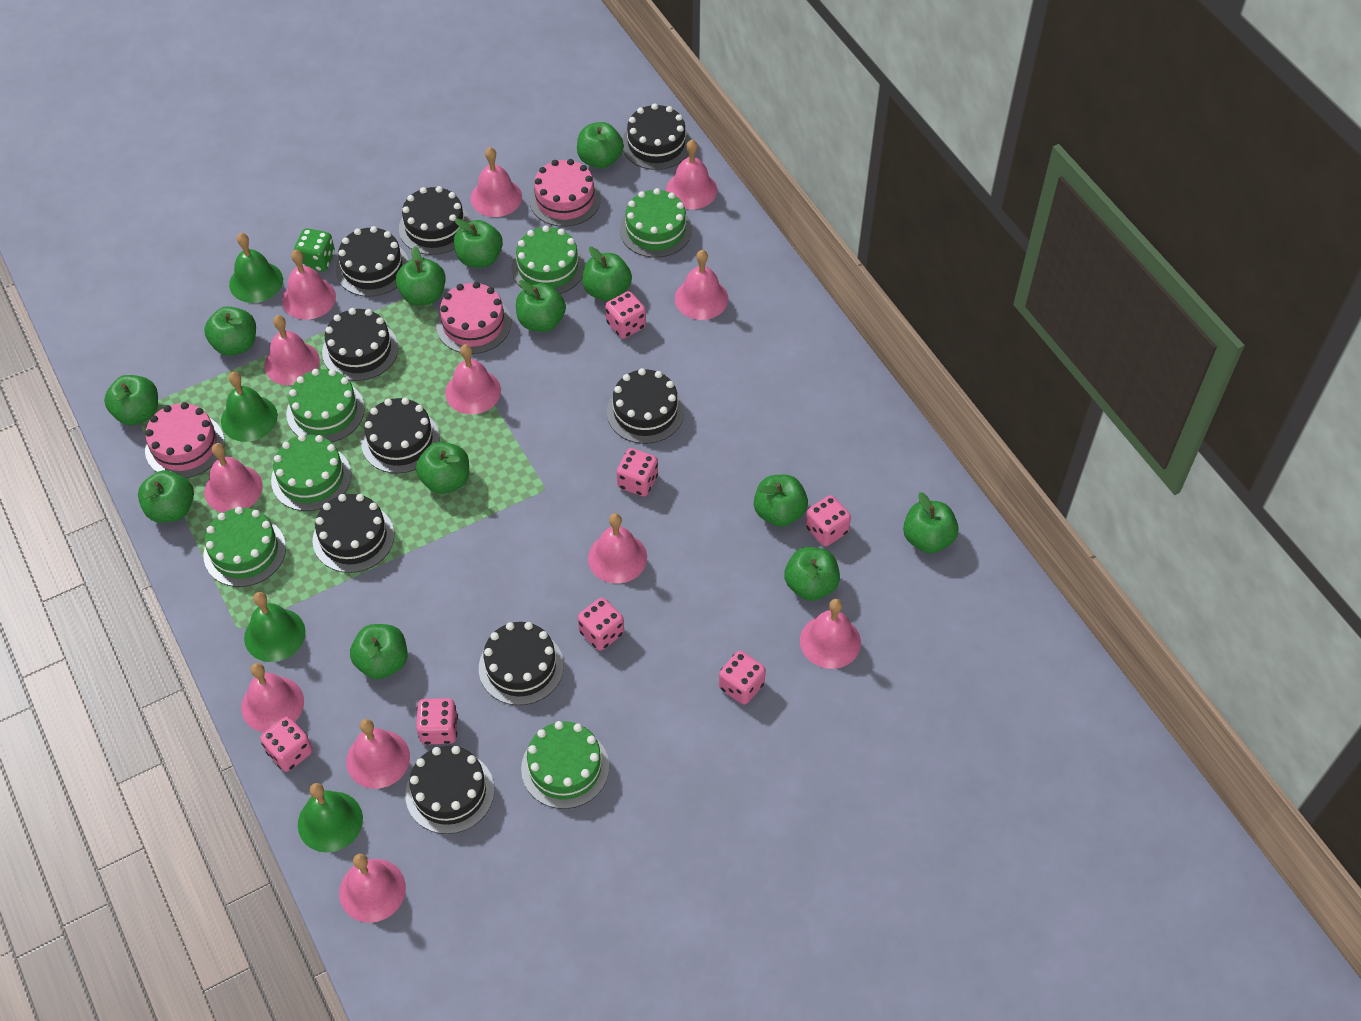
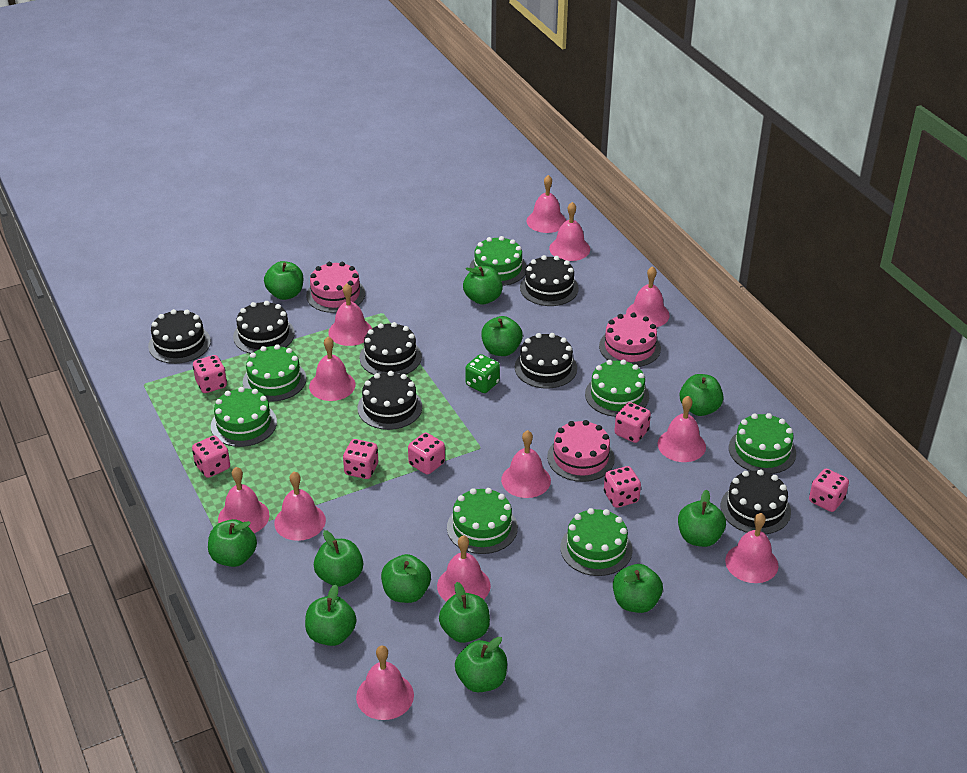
black cake: 9 -> 7
green apple: 13 -> 12
green bell: 4 -> 0
green cake: 6 -> 7

